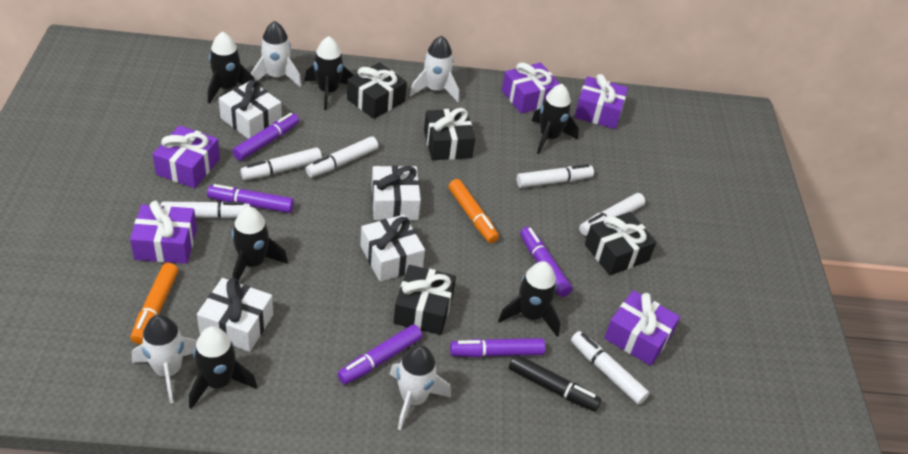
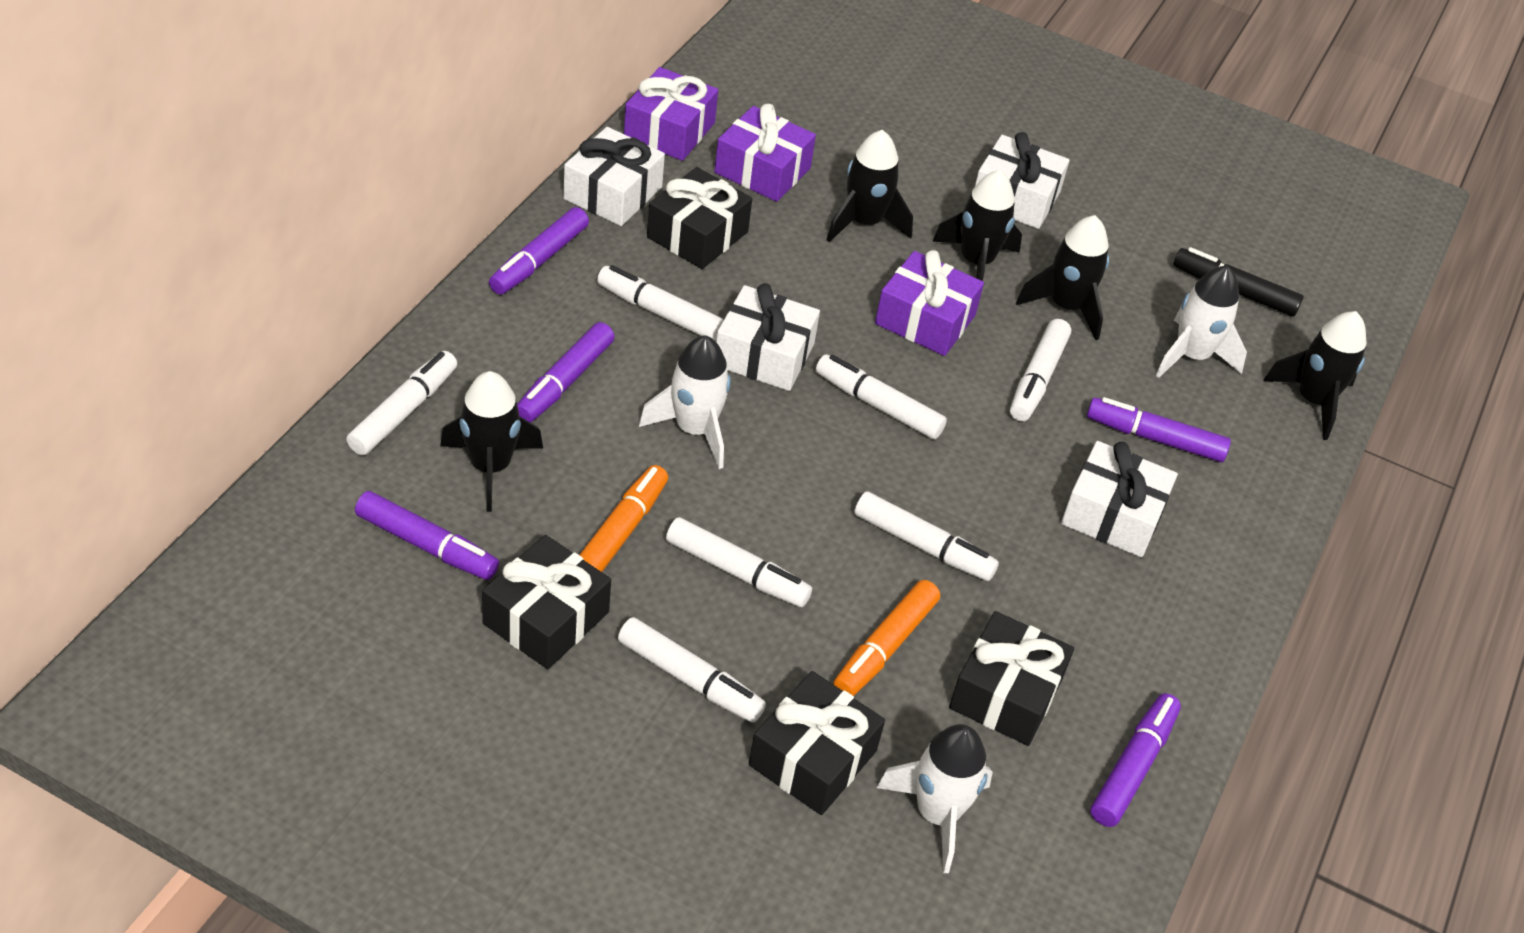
black rocket: 6 -> 5
purple gift: 5 -> 3
white marker: 6 -> 7
white rocket: 4 -> 3

